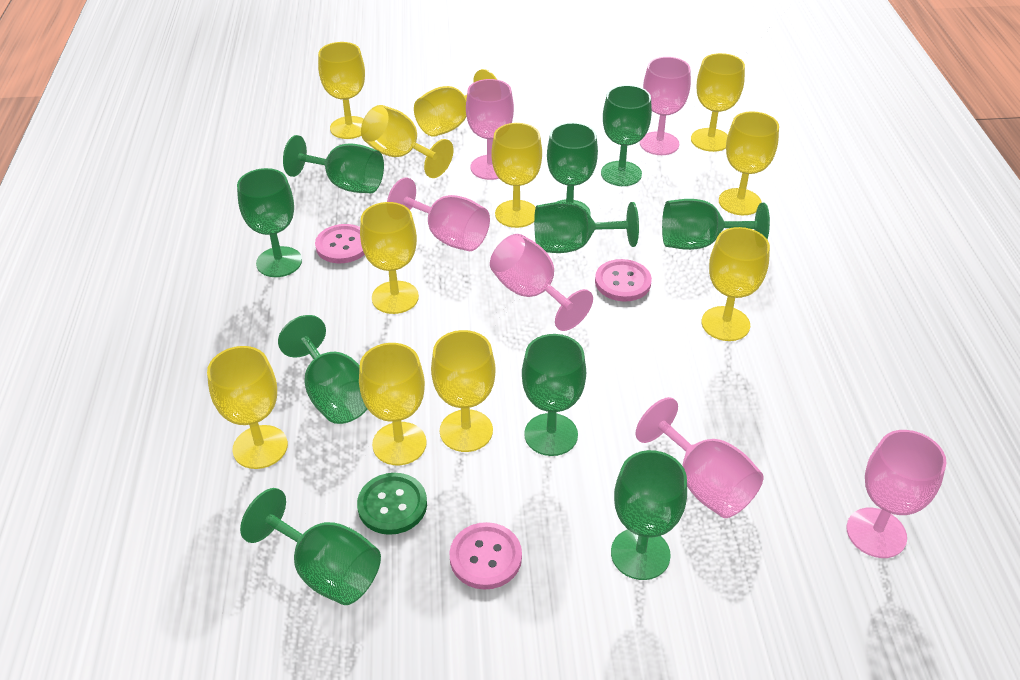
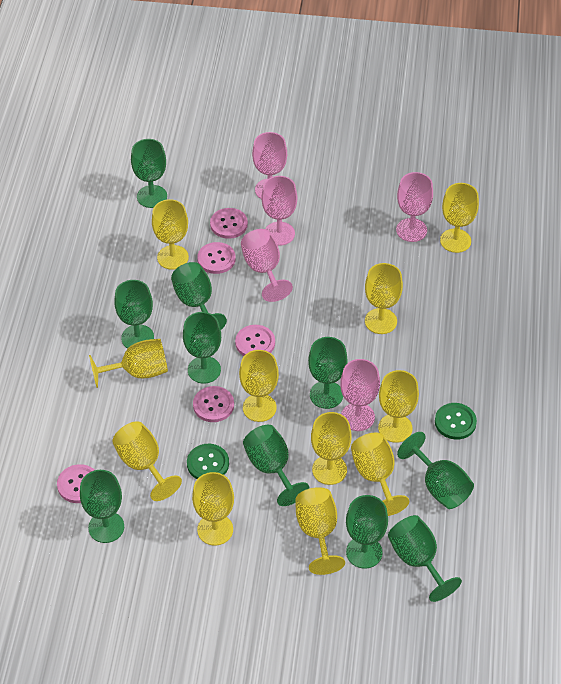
green button: 1 -> 2
pink button: 3 -> 5
pink goblet: 6 -> 5

